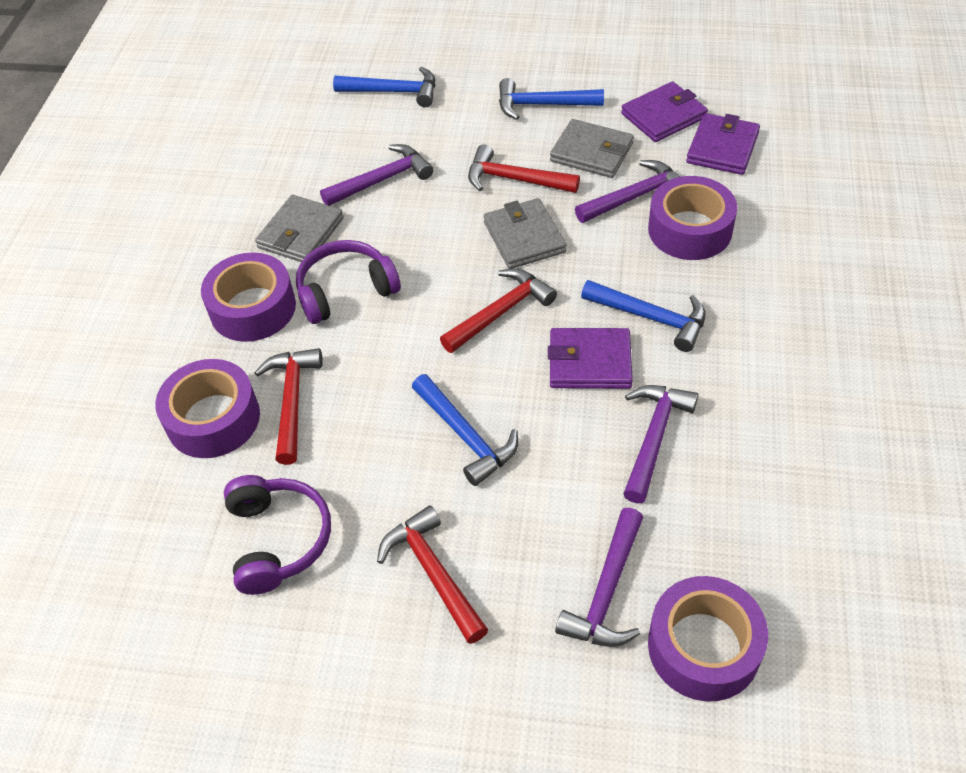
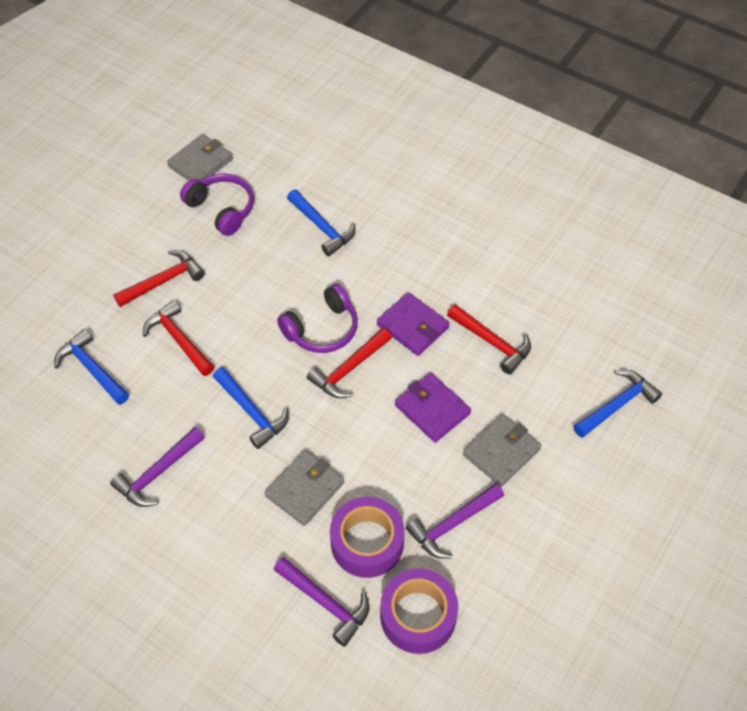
purple hammer: 4 -> 3
purple tape: 4 -> 2
purple wallet: 3 -> 2

